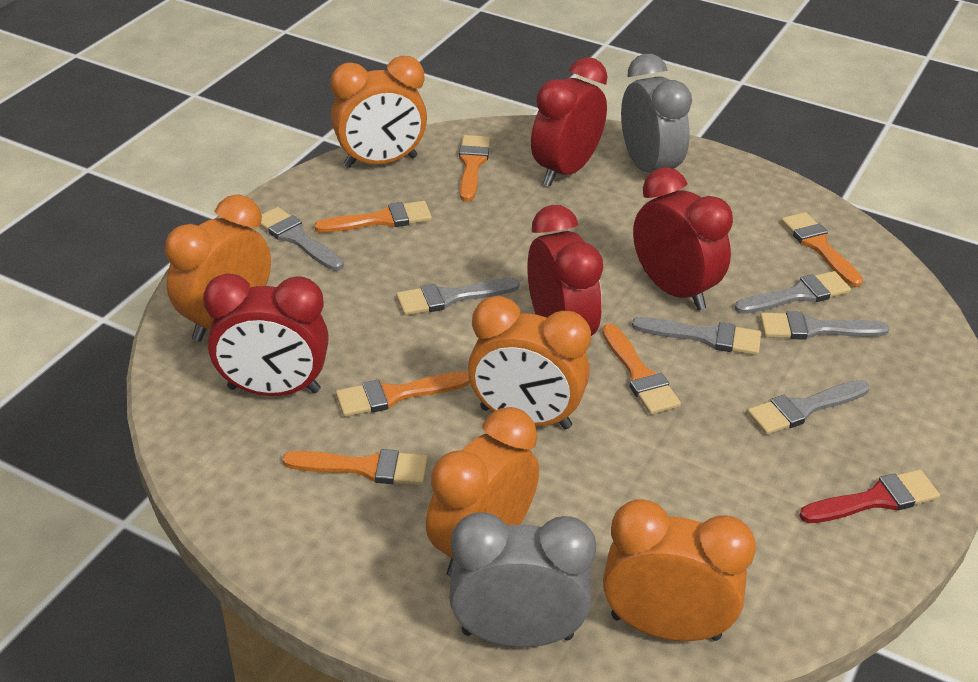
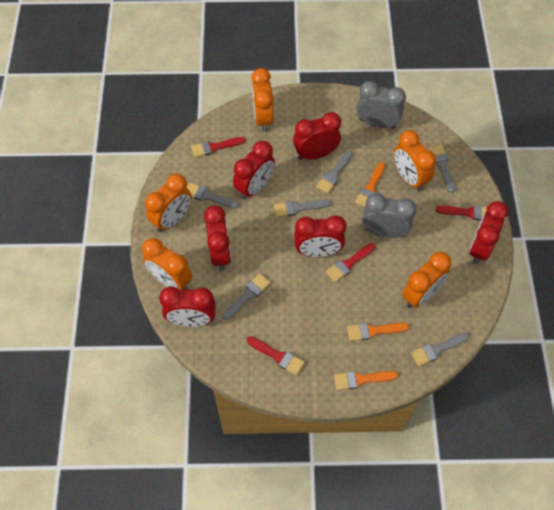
orange brush: 6 -> 3
red brush: 1 -> 4
red clock: 4 -> 6

